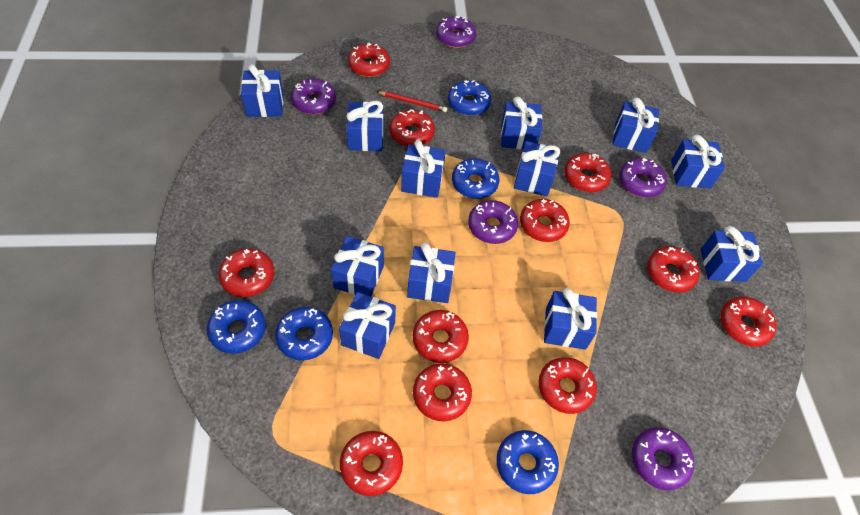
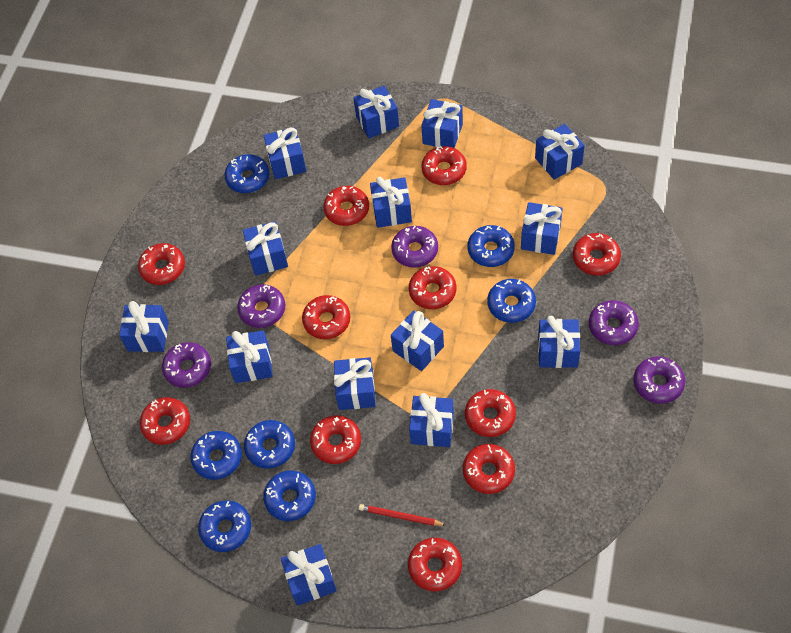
blue donut: 5 -> 7
blue gift: 12 -> 14

